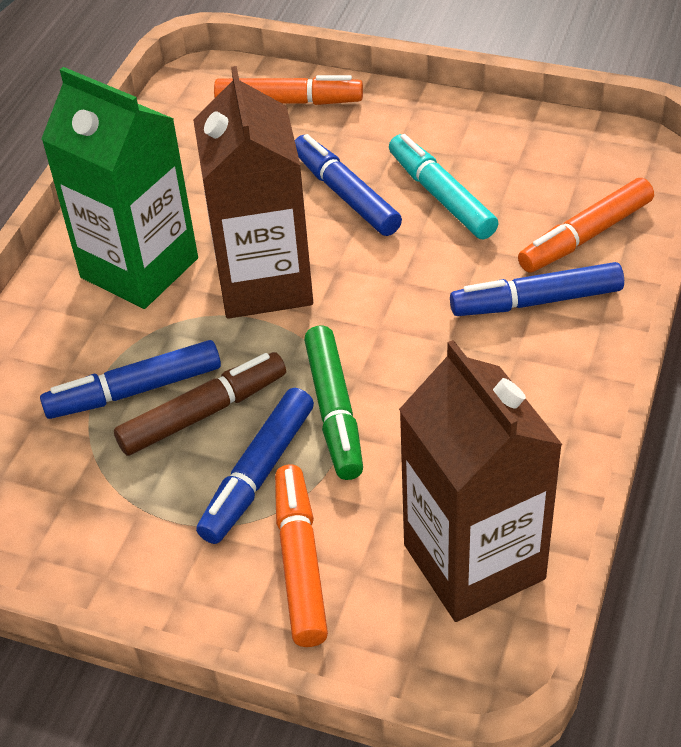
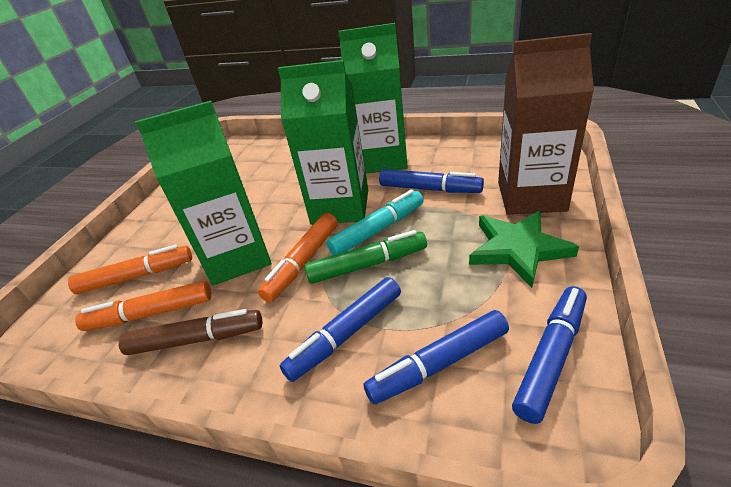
brown carton: 2 -> 1
green carton: 1 -> 3
green star: 0 -> 1

